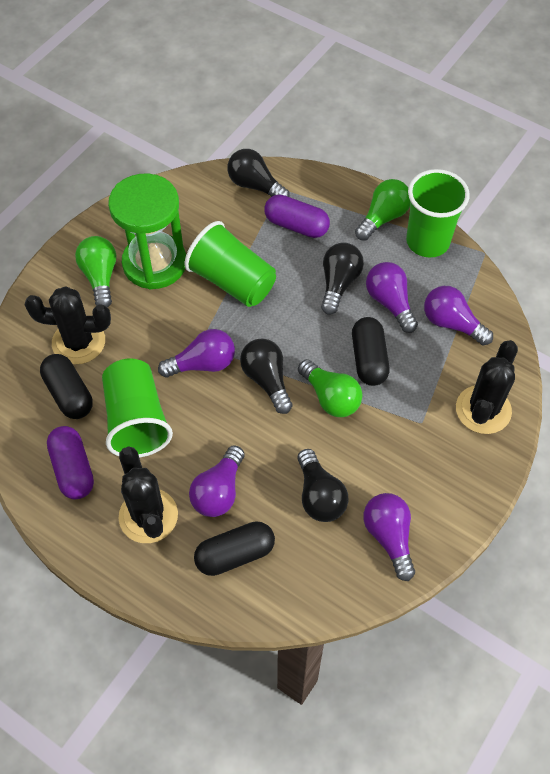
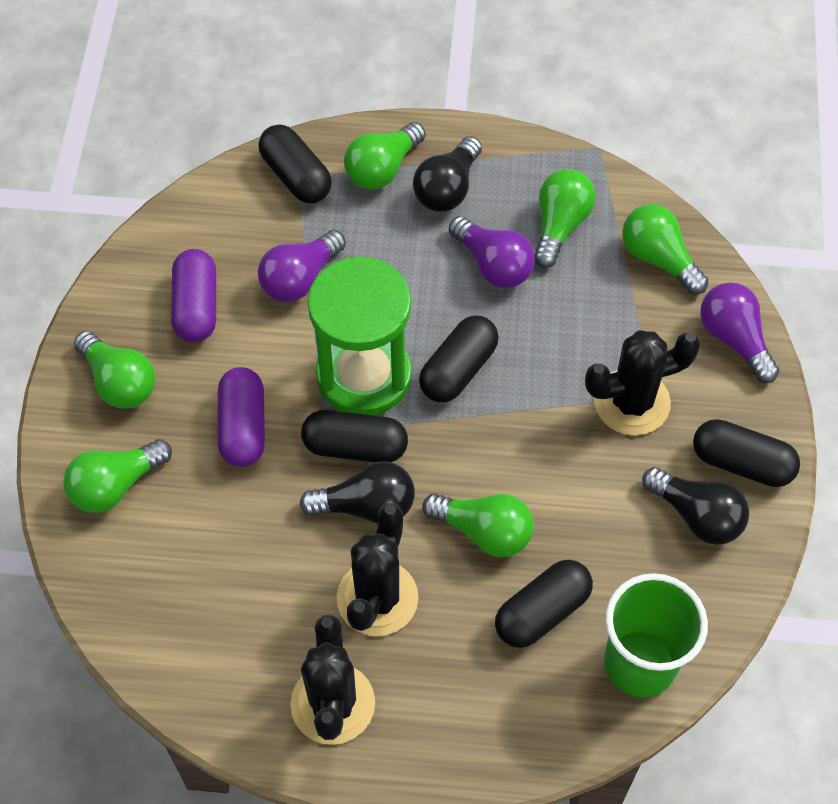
black capsule: 3 -> 5
black light bulb: 4 -> 3
green cup: 3 -> 1
green light bulb: 3 -> 6
purple light bulb: 5 -> 3

